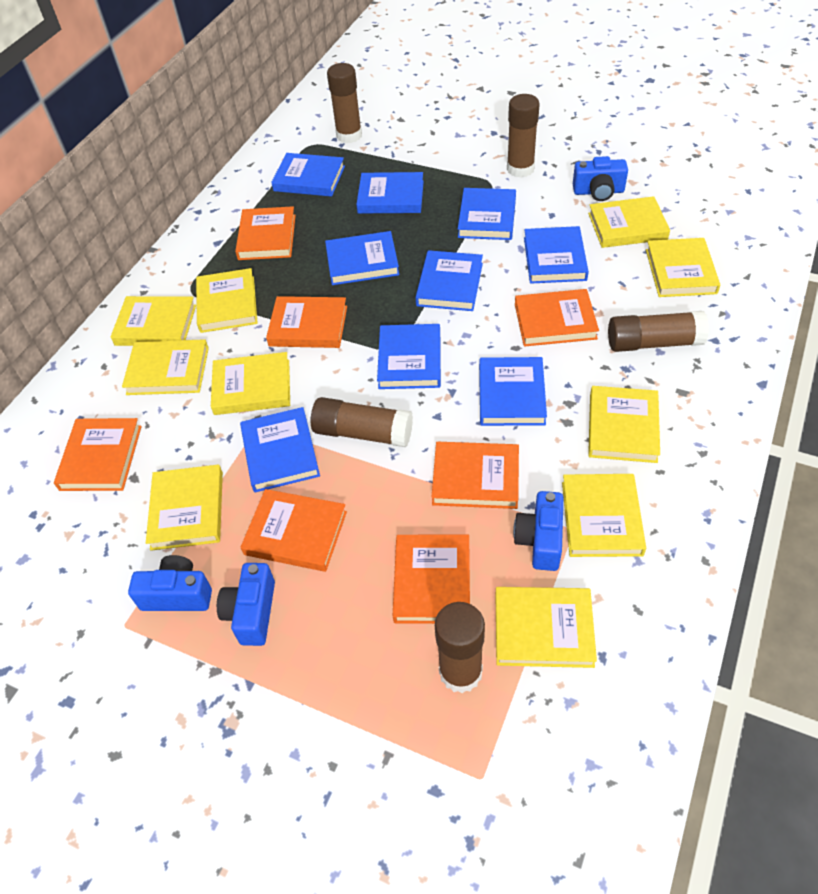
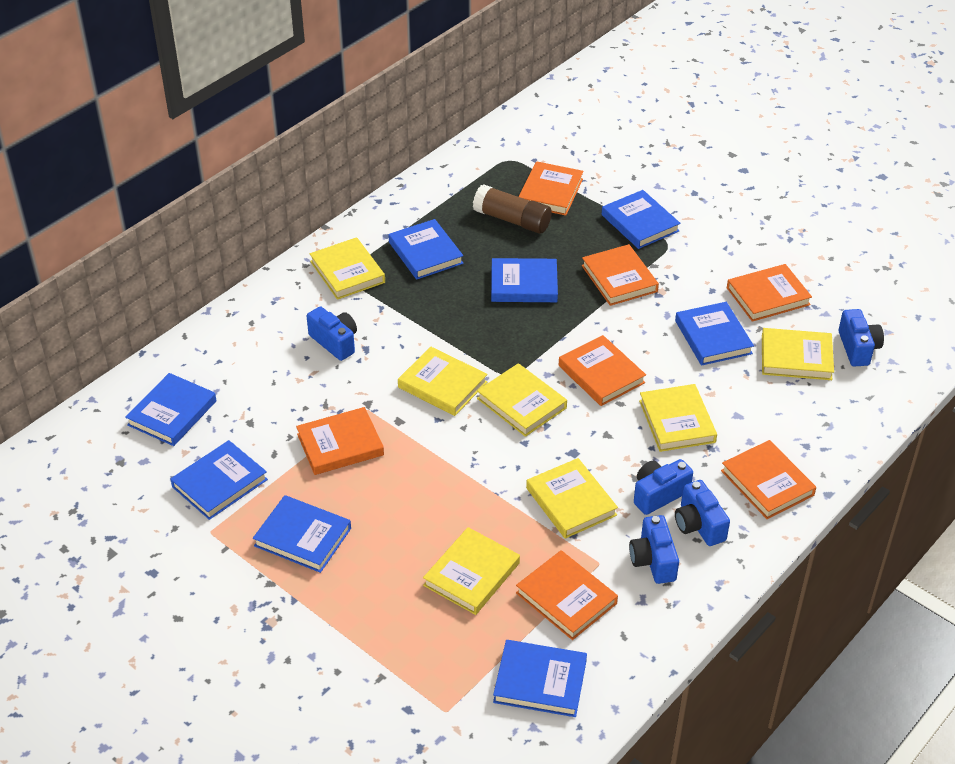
blue book: 9 -> 8
blue camera: 4 -> 5
brown glue stick: 5 -> 1
yellow book: 10 -> 7

